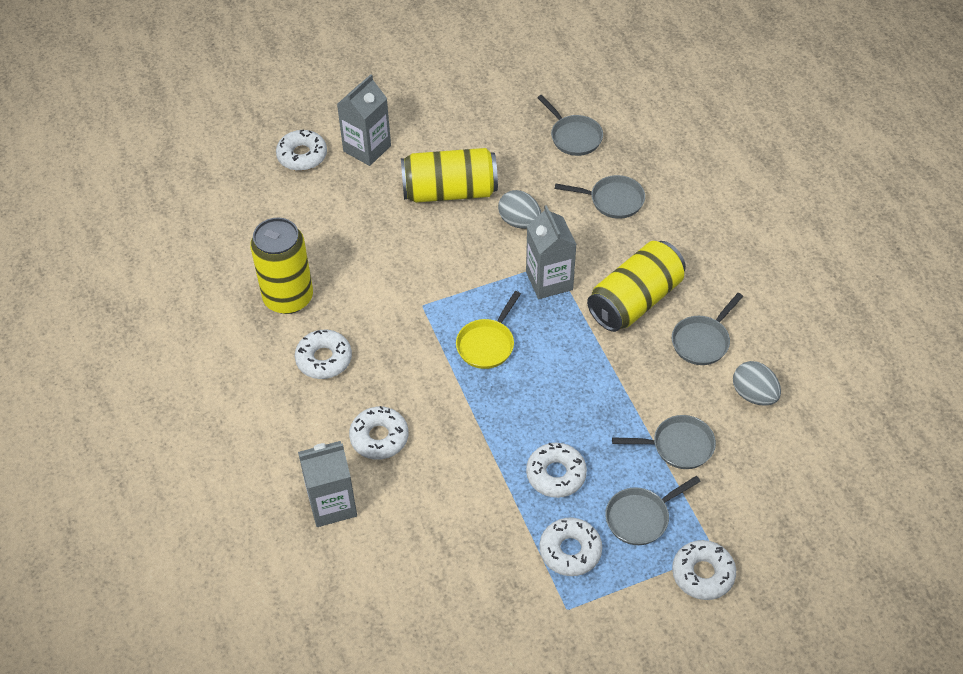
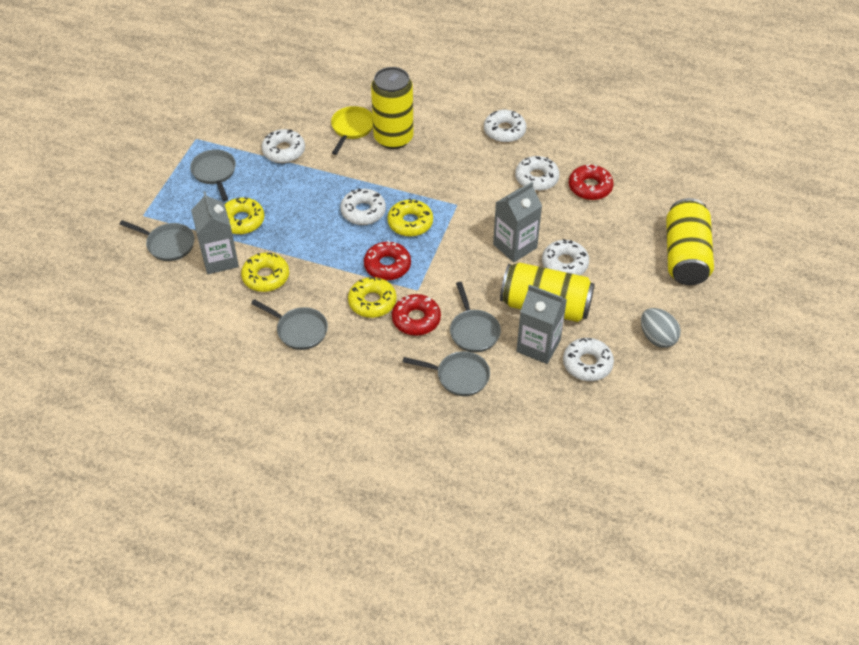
grey egg: 2 -> 1
red donut: 0 -> 3
yellow donut: 0 -> 4

